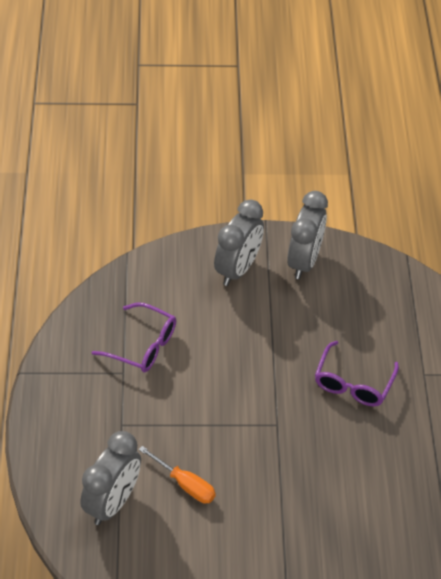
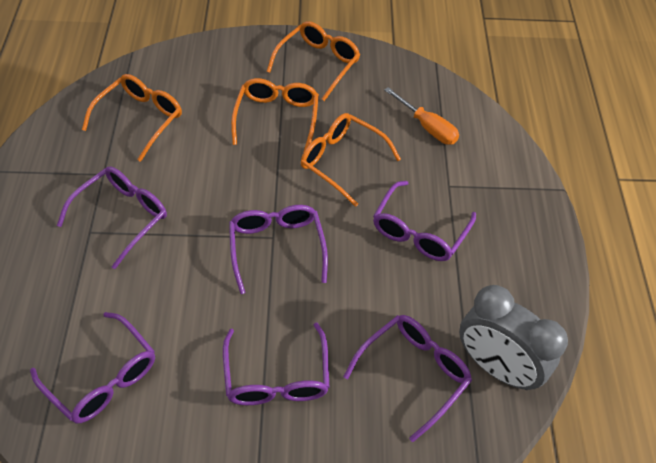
grey clock: 3 -> 1
orange glasses: 0 -> 4
purple glasses: 2 -> 6

